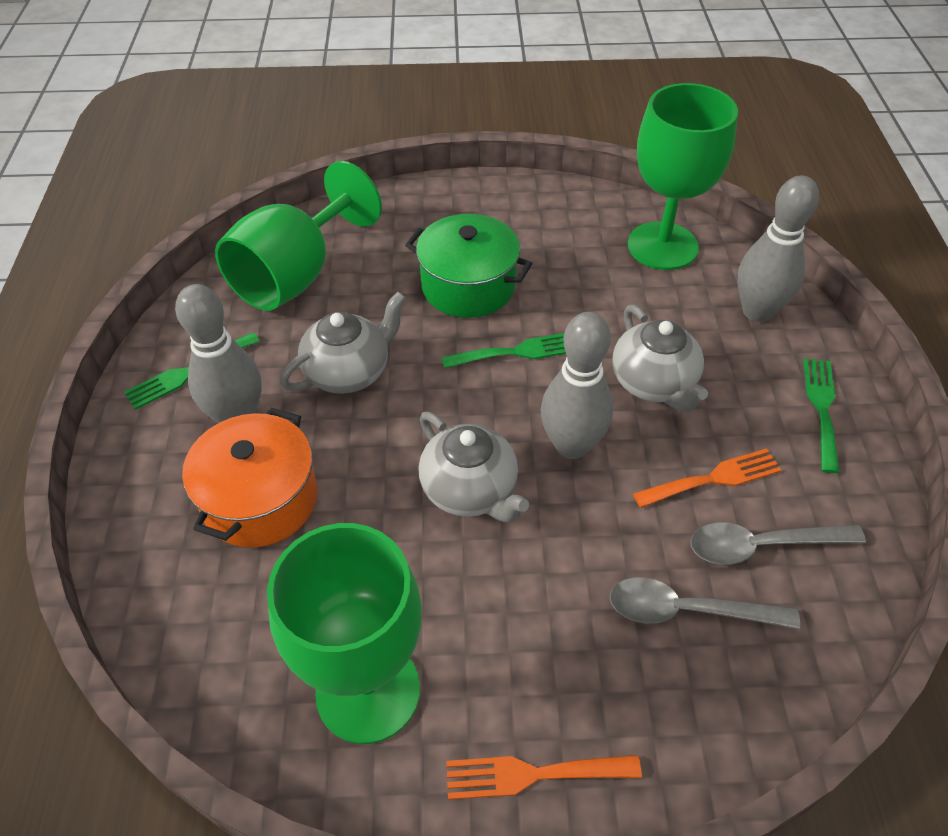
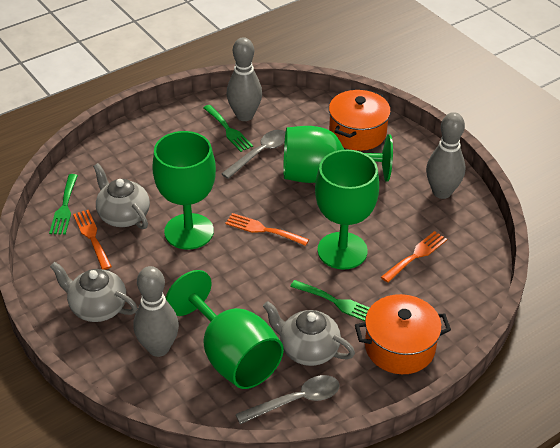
green goblet: 3 -> 4
green pot: 1 -> 0
orange fork: 2 -> 3
orange pot: 1 -> 2

